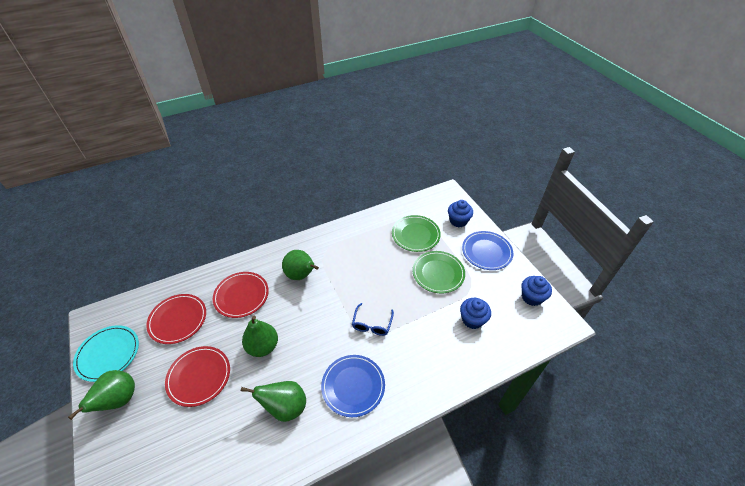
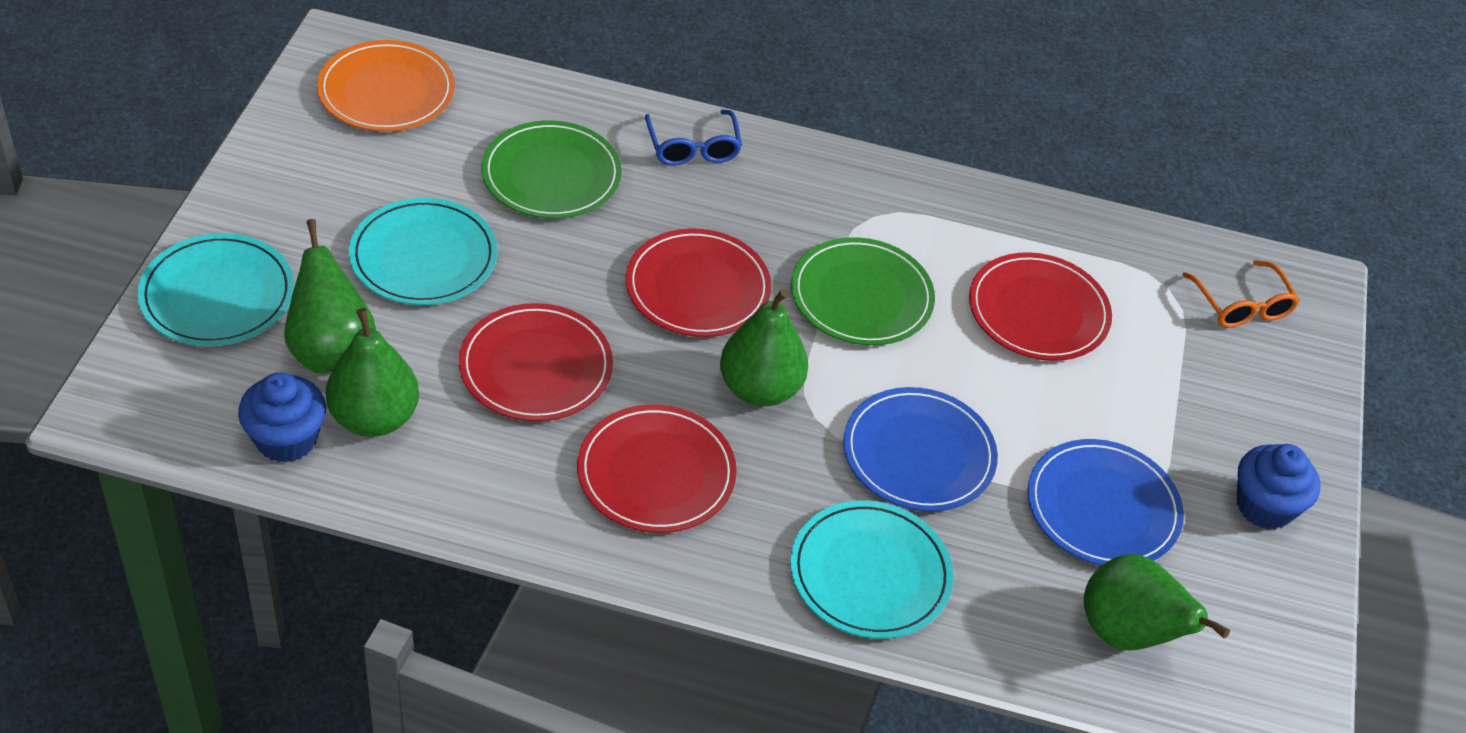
blue cupcake: 3 -> 2
orange glasses: 0 -> 1
orange plate: 0 -> 1
red plate: 3 -> 4
turquoise plate: 1 -> 3

